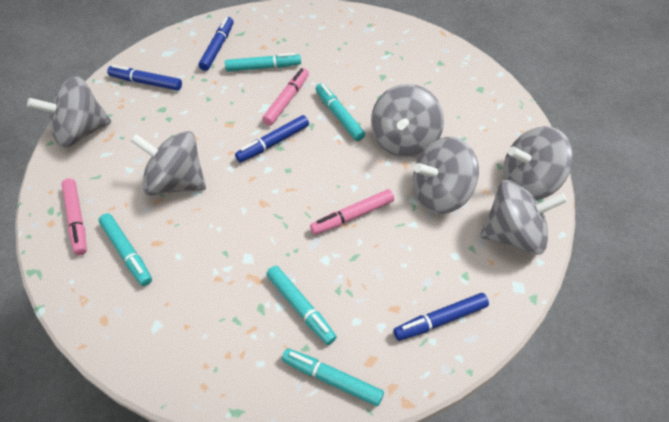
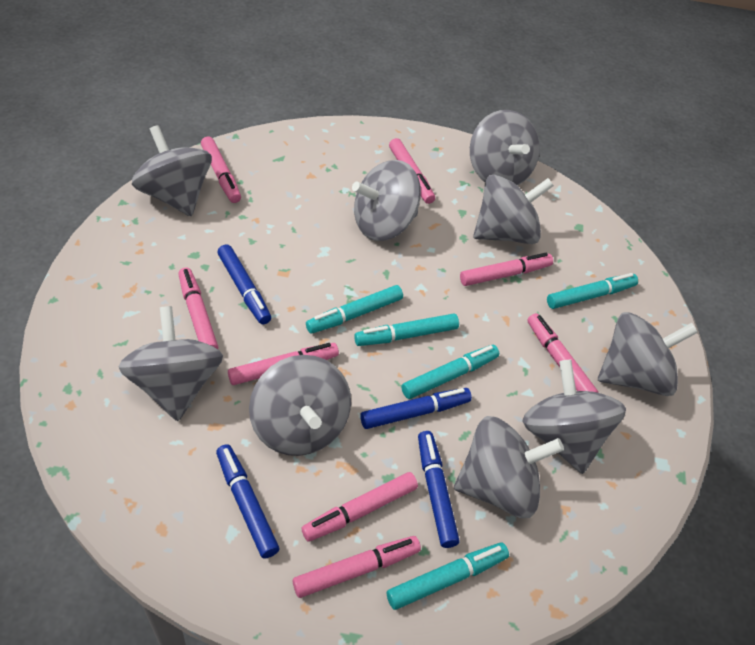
grey spinning top: 6 -> 9
pink marker: 3 -> 8

